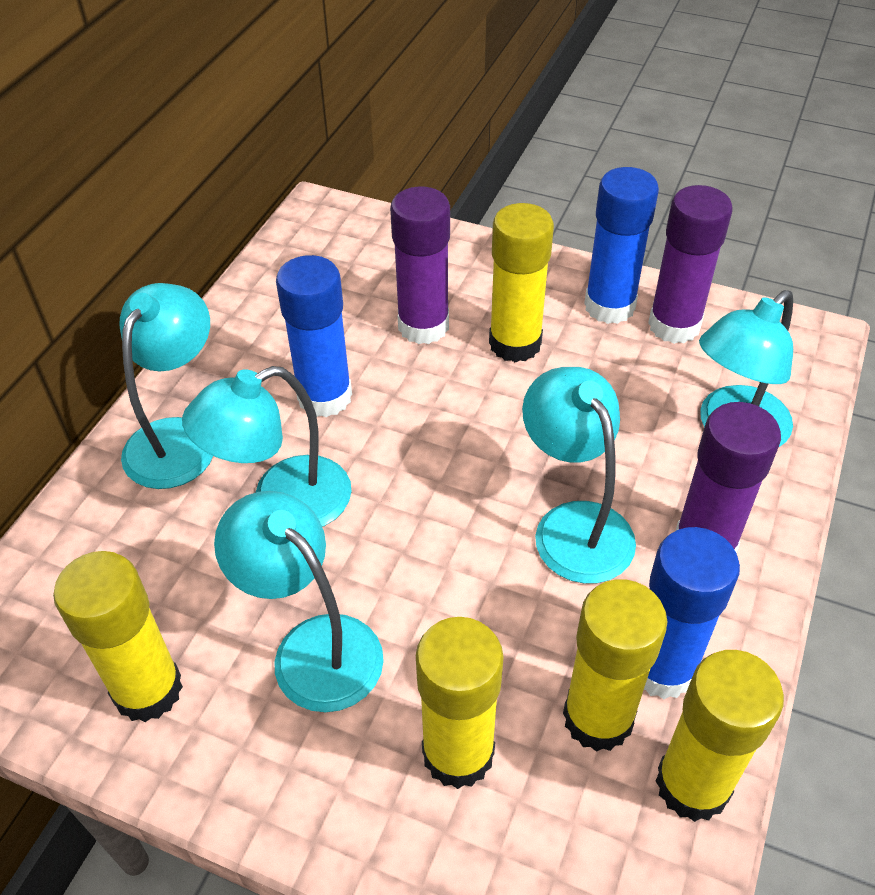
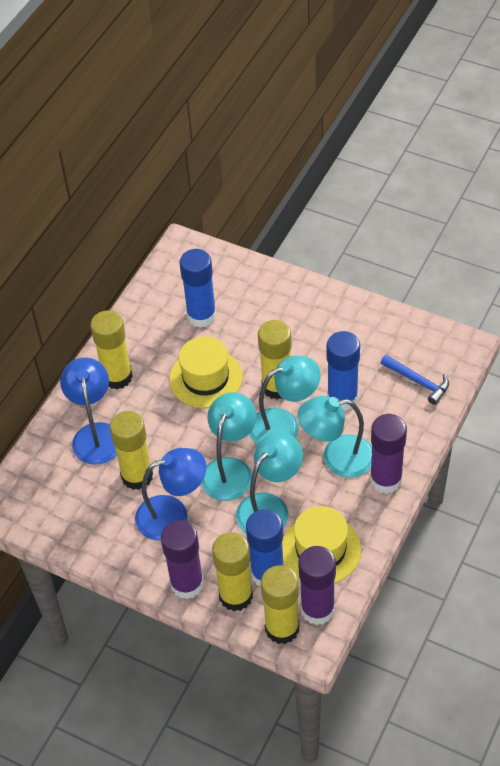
blue hammer: 0 -> 1
blue lamp: 0 -> 2
turquoise lamp: 5 -> 4
yellow hat: 0 -> 2

